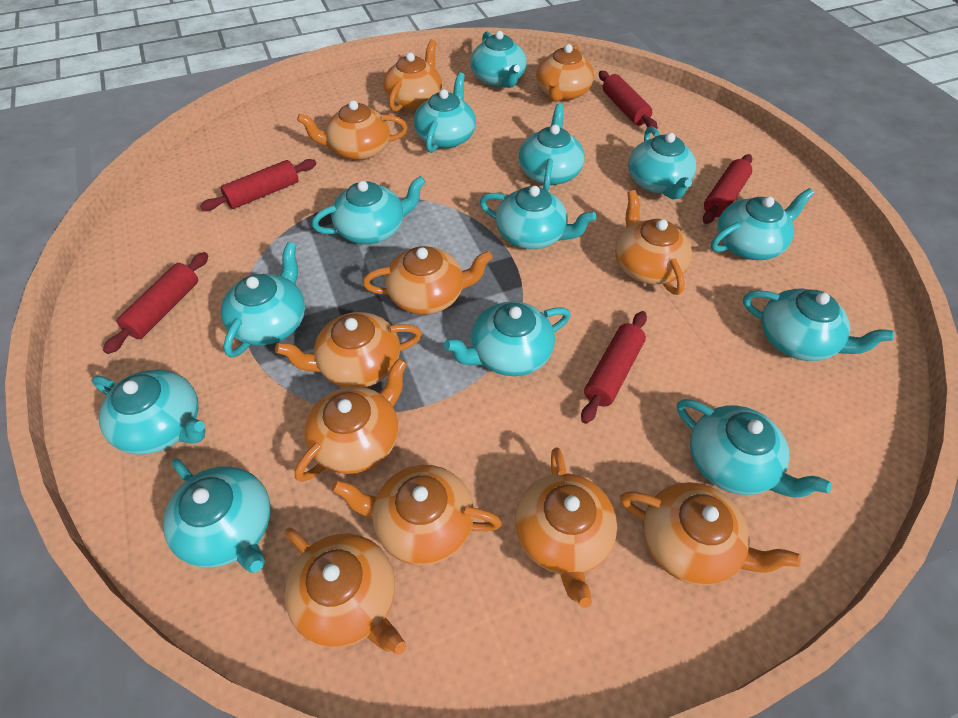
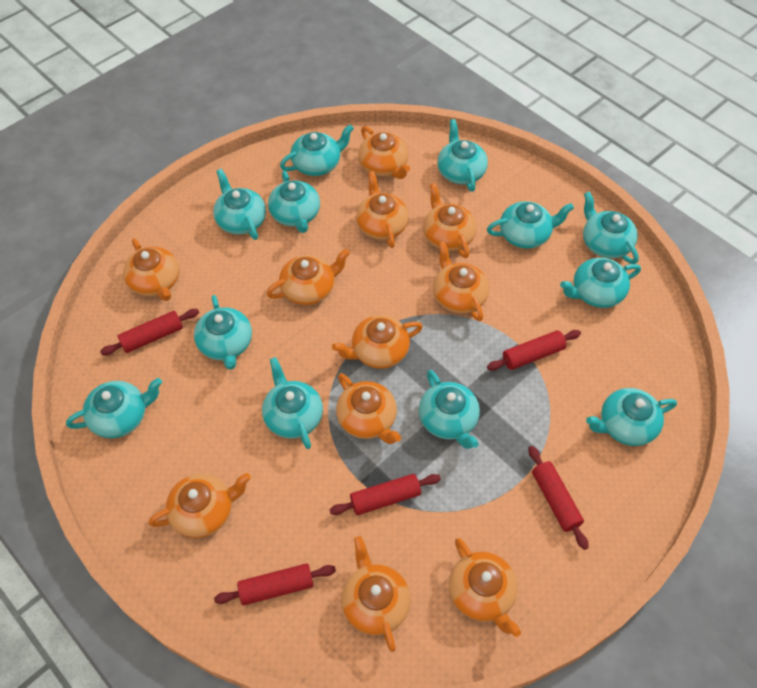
turquoise teapot: 13 -> 12

